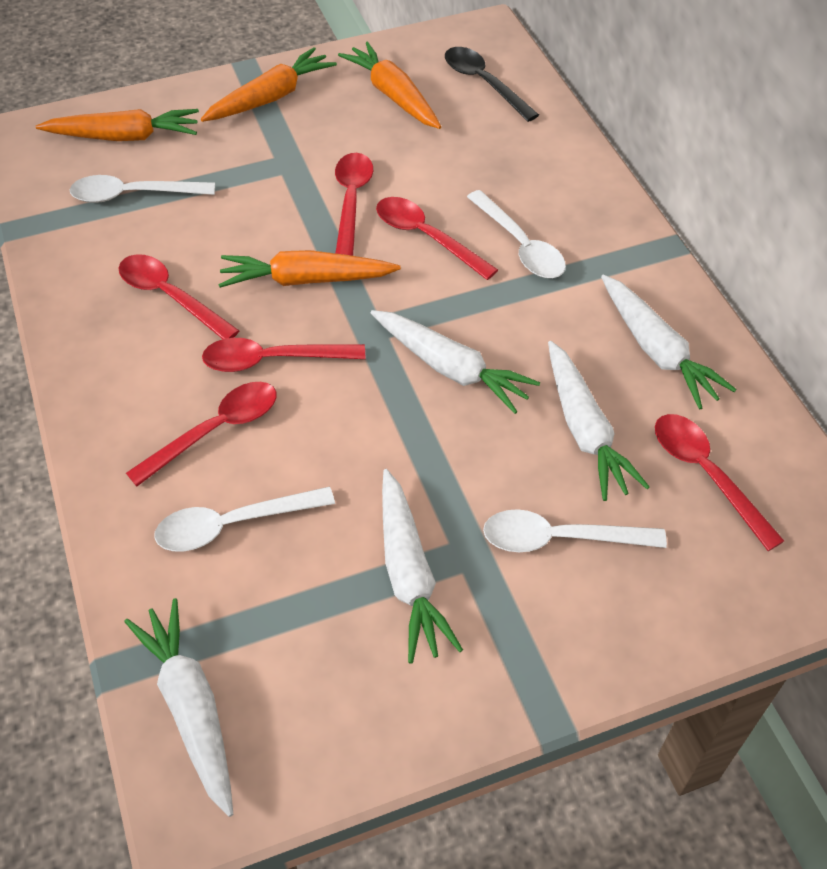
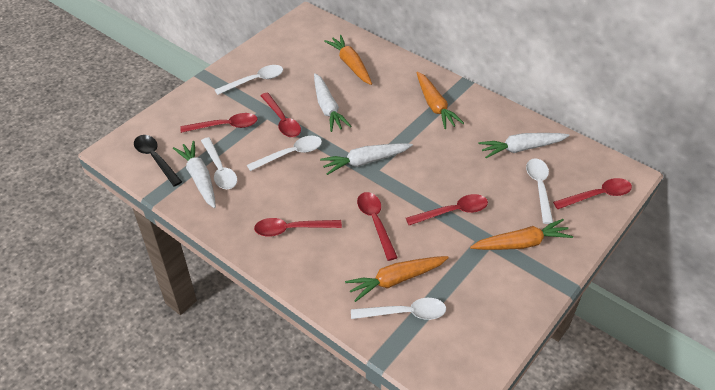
white carrot: 5 -> 4
white spoon: 4 -> 5

